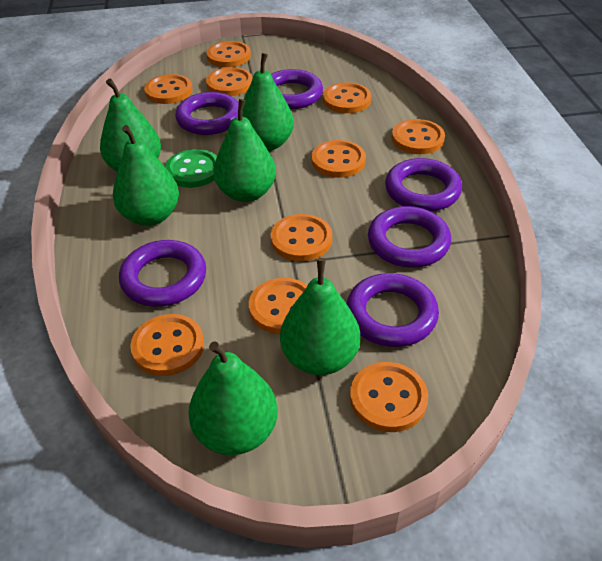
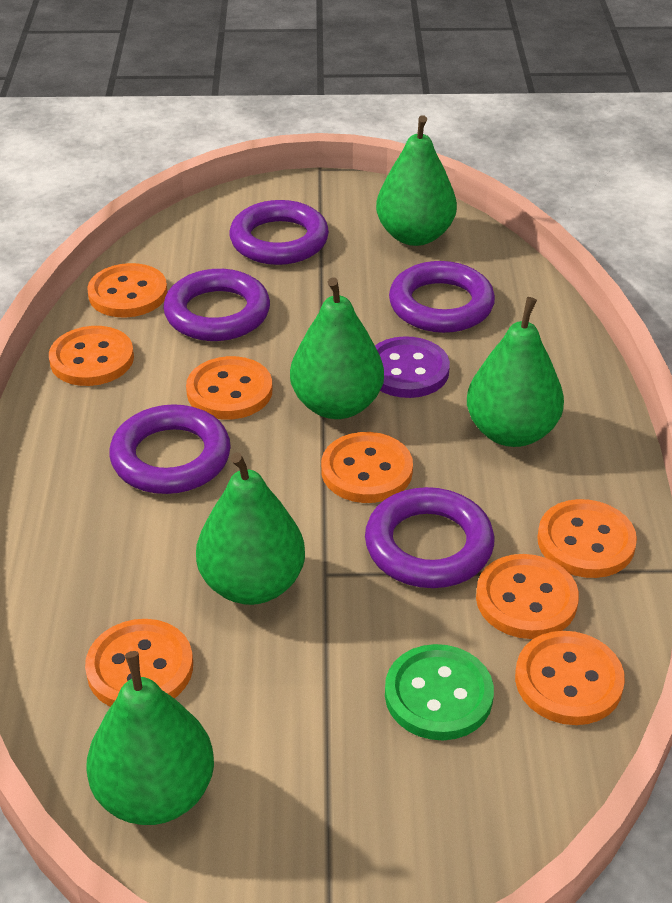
green pear: 6 -> 5
orange button: 10 -> 8
purple button: 0 -> 1
purple ring: 6 -> 5

